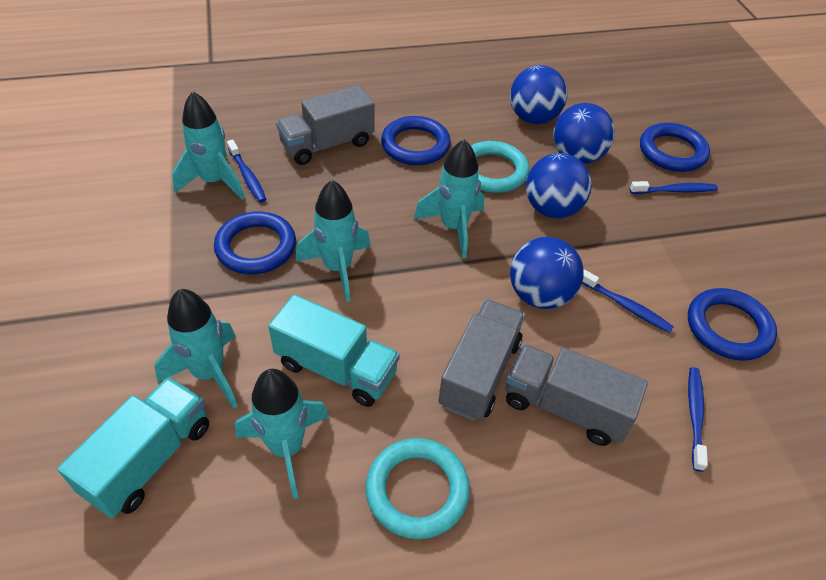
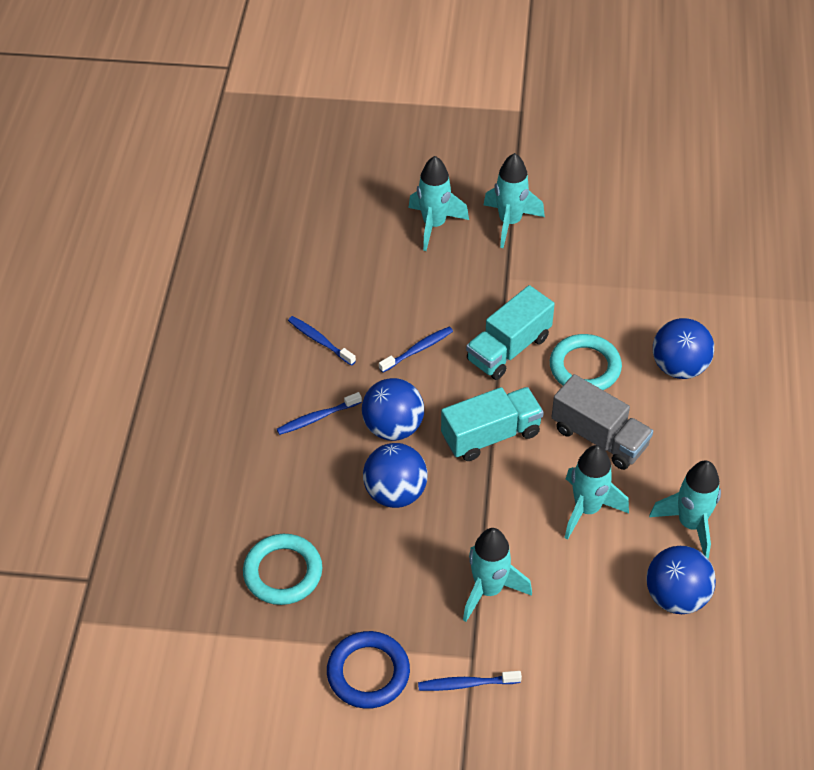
blue ring: 4 -> 1
grey truck: 3 -> 1

